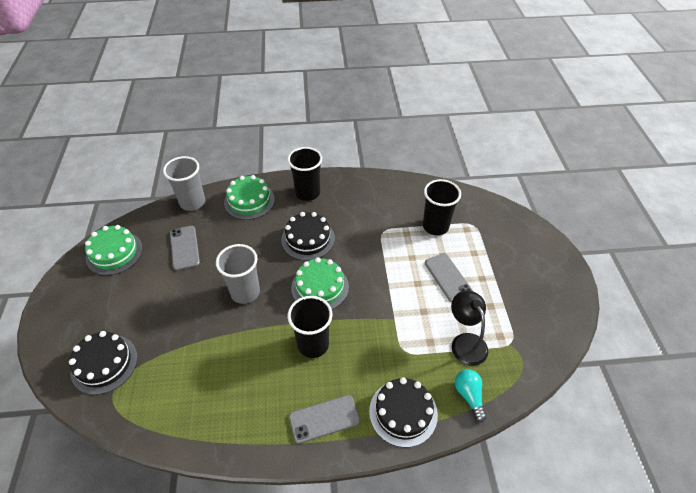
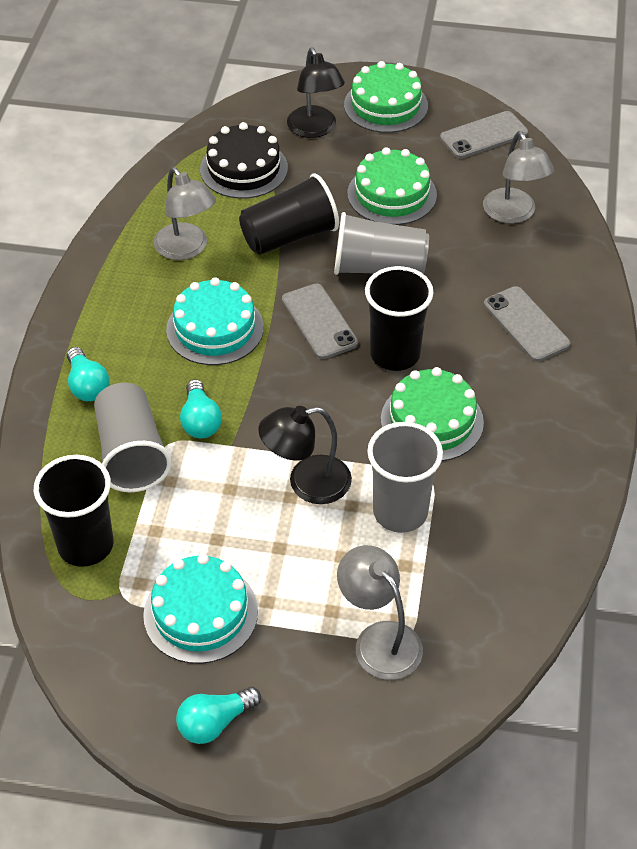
black cake: 3 -> 1
black lamp: 1 -> 2
grey cup: 2 -> 3
grey lamp: 0 -> 3
turquoise cake: 0 -> 2
turquoise light bulb: 1 -> 3

